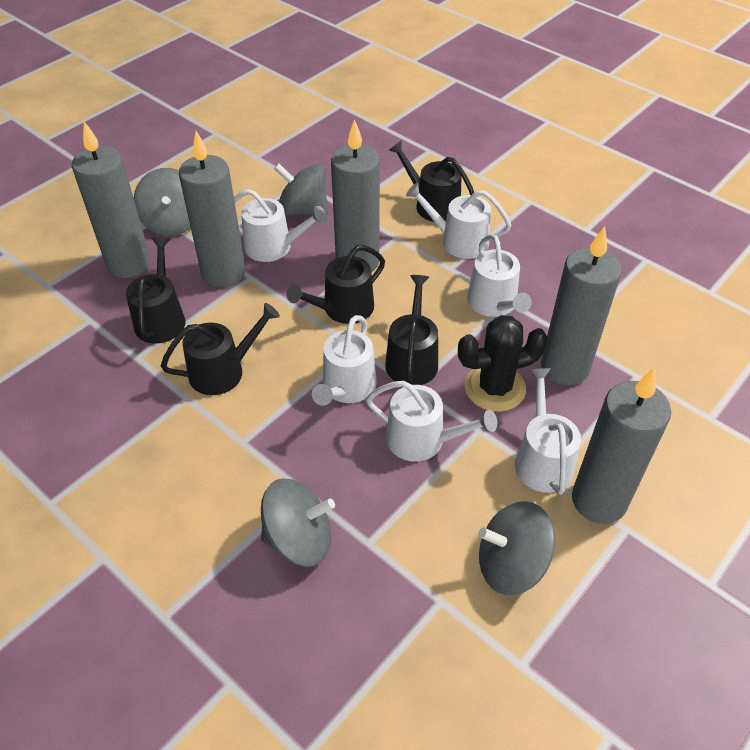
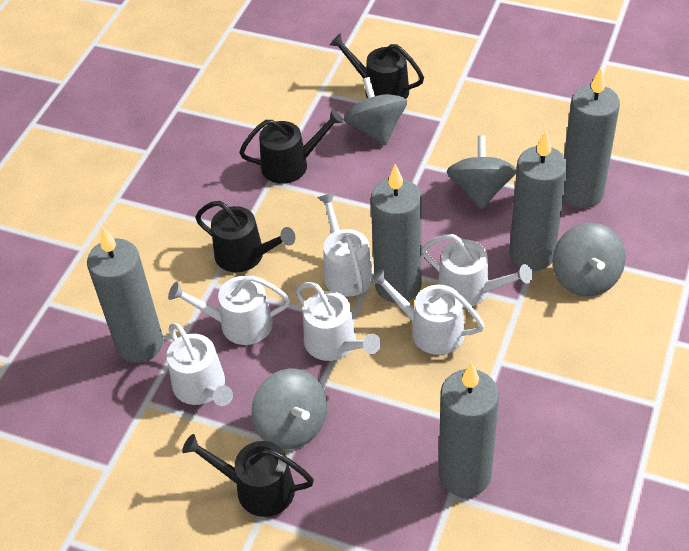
black cactus: 1 -> 0
black watering can: 5 -> 4

